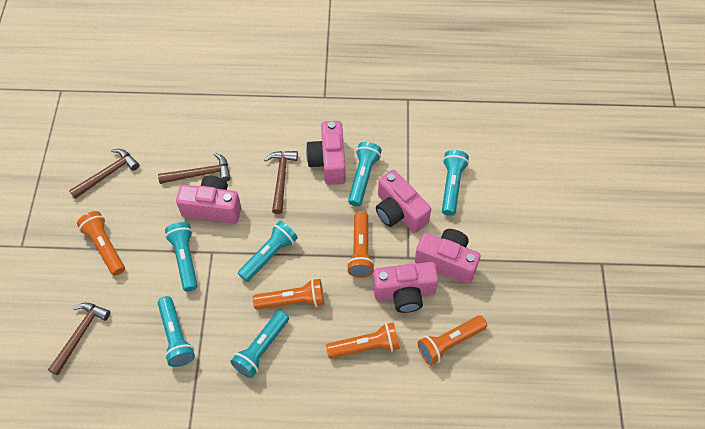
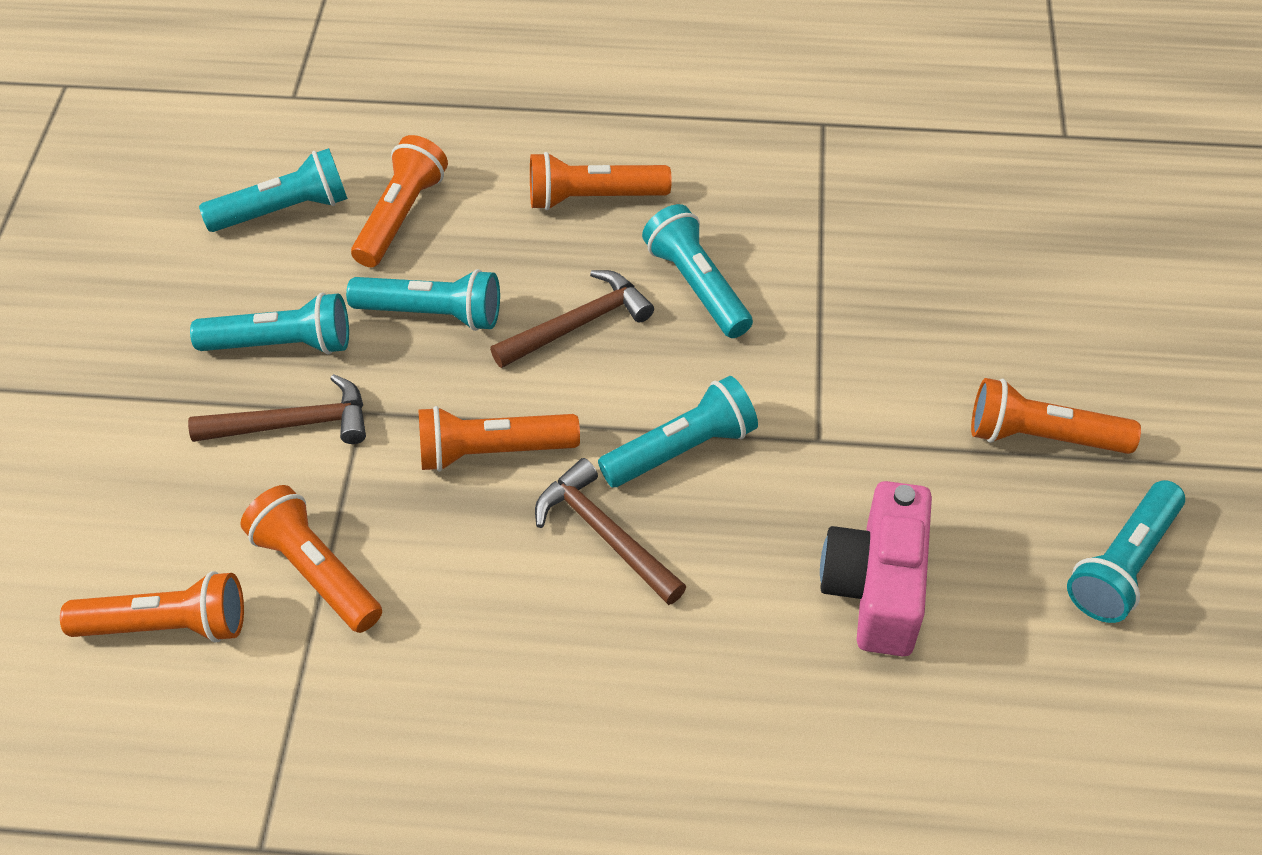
brown hammer: 4 -> 3
orange flashlight: 5 -> 6
pink camera: 5 -> 1

